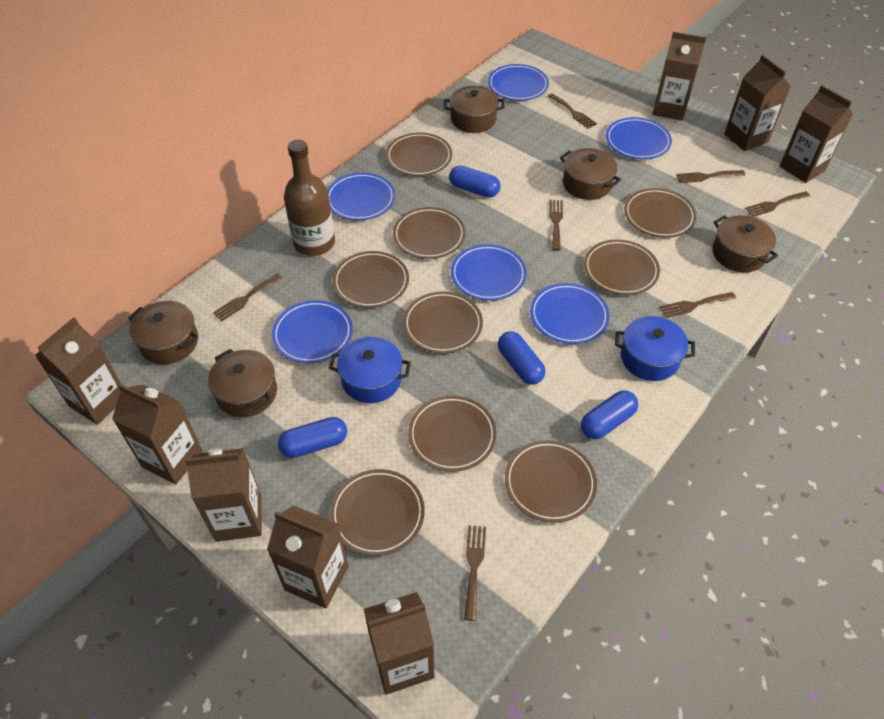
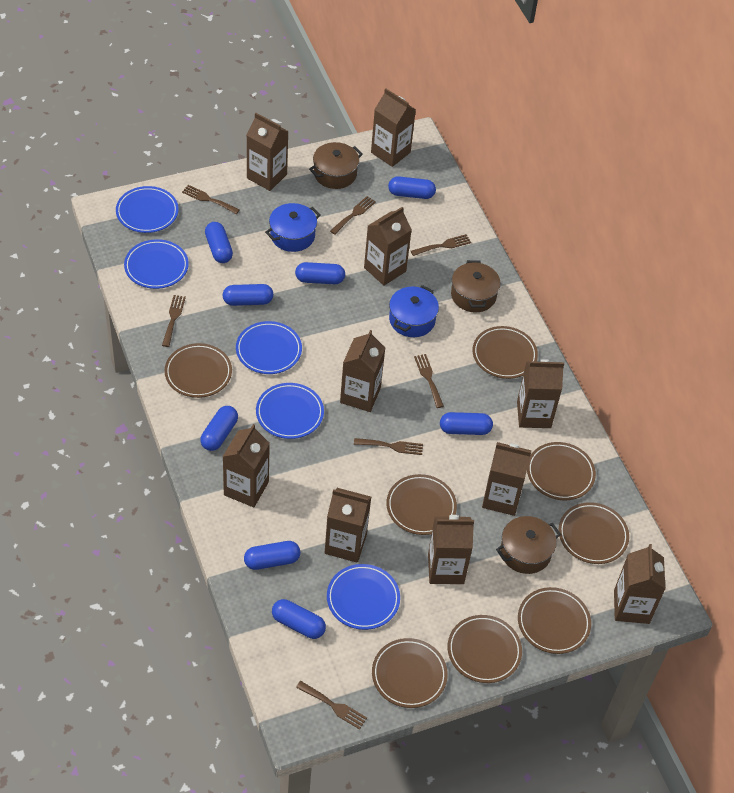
blue capsule: 4 -> 8
blue plate: 6 -> 5
brown bottle: 1 -> 0
brown carton: 8 -> 10
brown plate: 9 -> 8
brown pot: 5 -> 3

